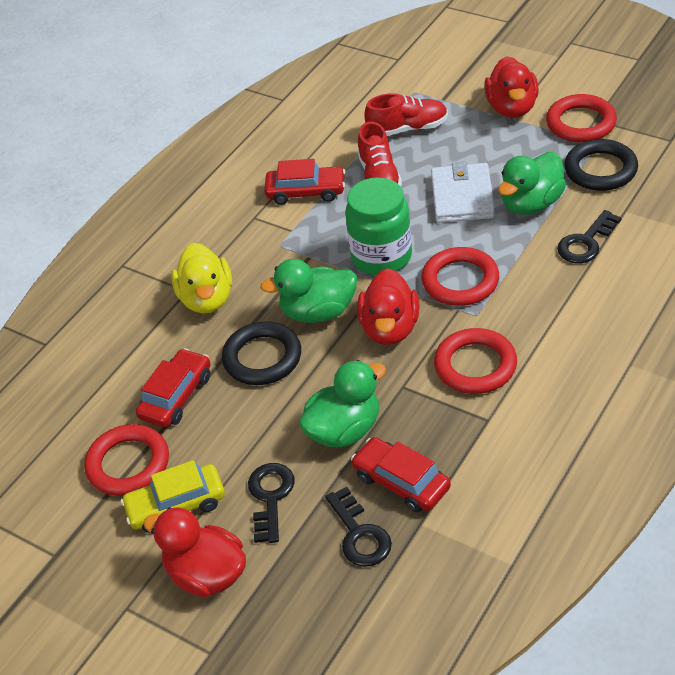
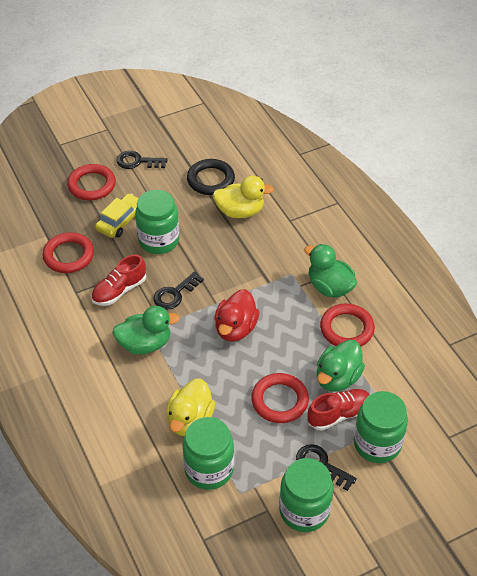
black ring: 2 -> 1
green jar: 1 -> 4
red car: 3 -> 0
red duck: 3 -> 1
white wallet: 1 -> 0
yellow duck: 1 -> 2

